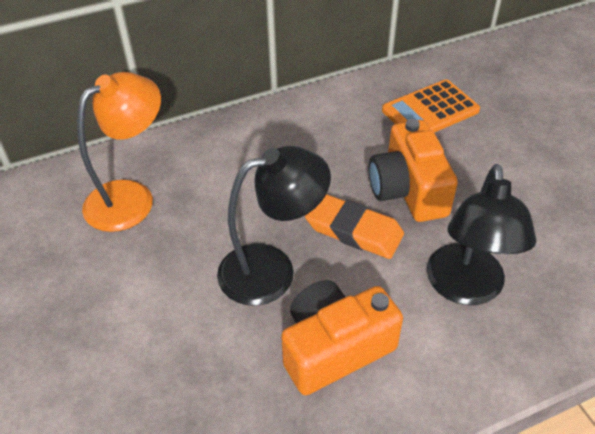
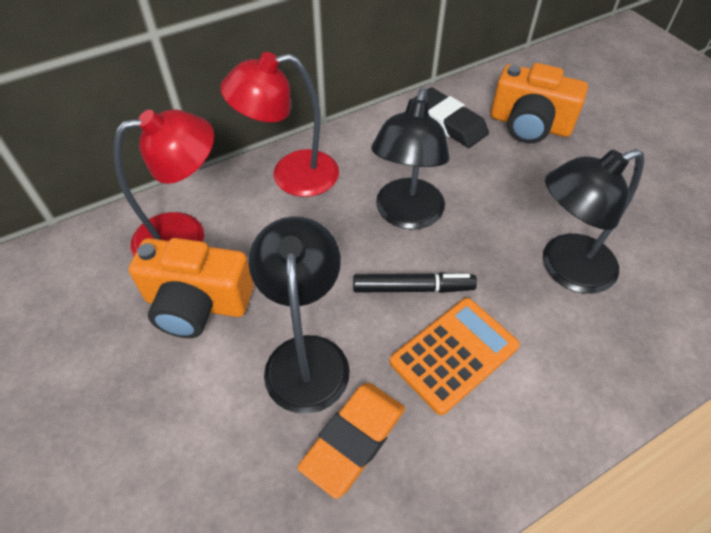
black eraser: 0 -> 1
black lamp: 2 -> 3
black marker: 0 -> 1
orange lamp: 1 -> 0
red lamp: 0 -> 2

